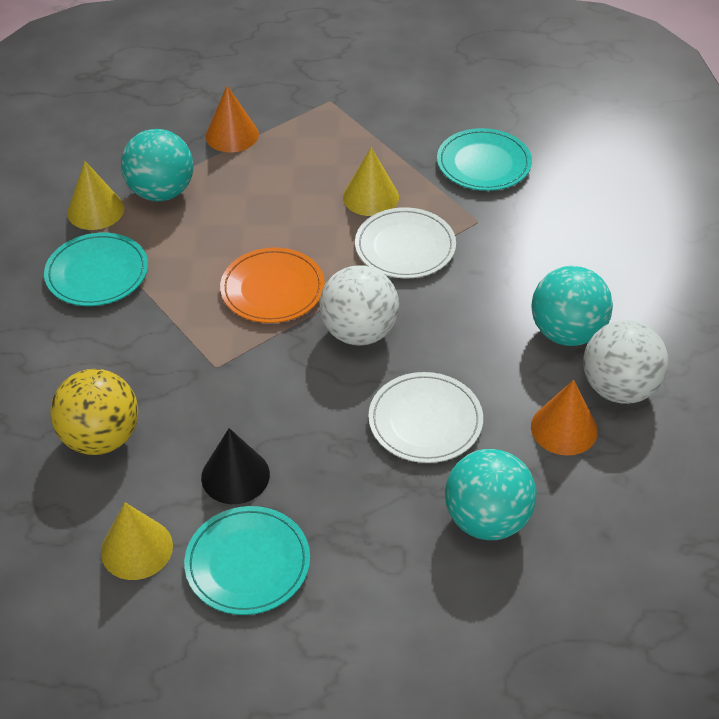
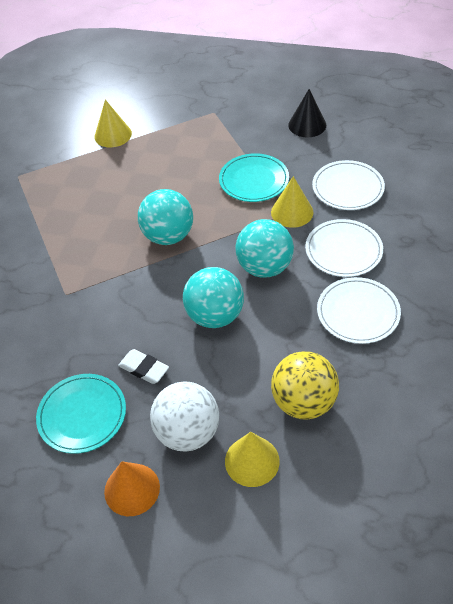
orange cone: 2 -> 1
orange plate: 1 -> 0
turquoise plate: 3 -> 2
white ball: 2 -> 1
white eraser: 0 -> 1
white plate: 2 -> 3

